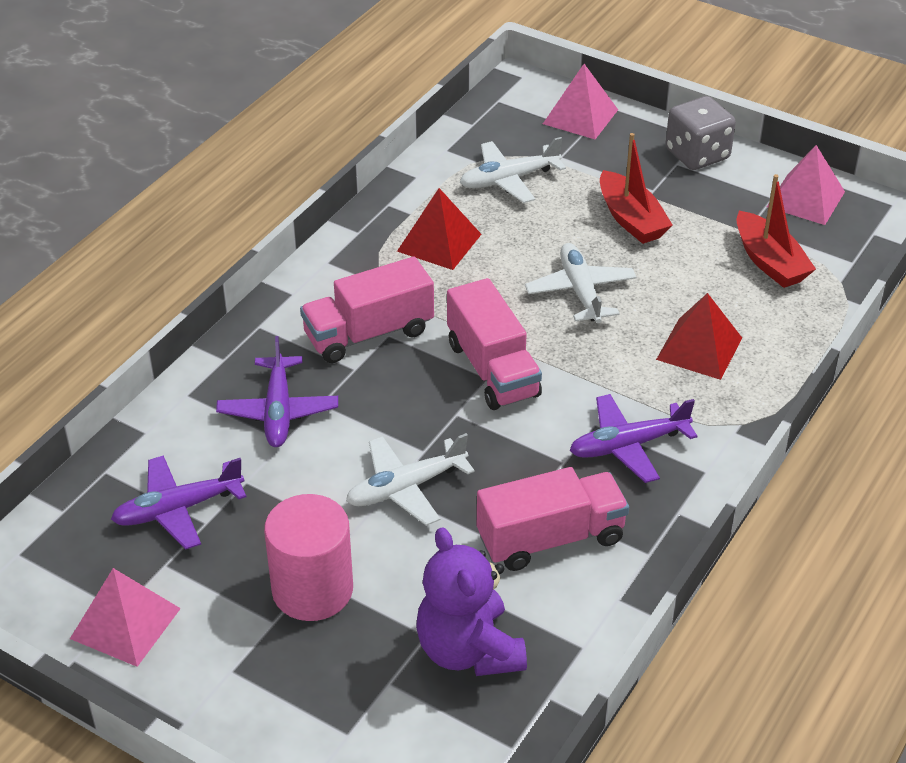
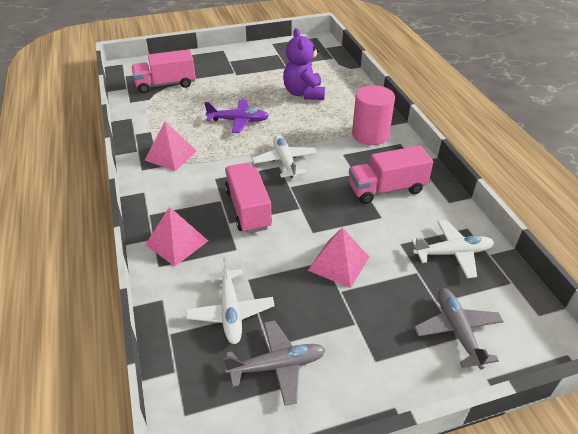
grey dice: 1 -> 0
grey plane: 0 -> 2
purple plane: 3 -> 1
red boat: 2 -> 0
red pyramid: 2 -> 0

